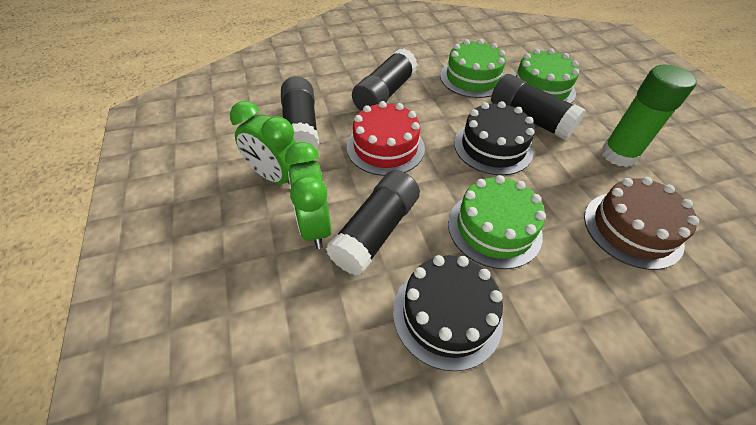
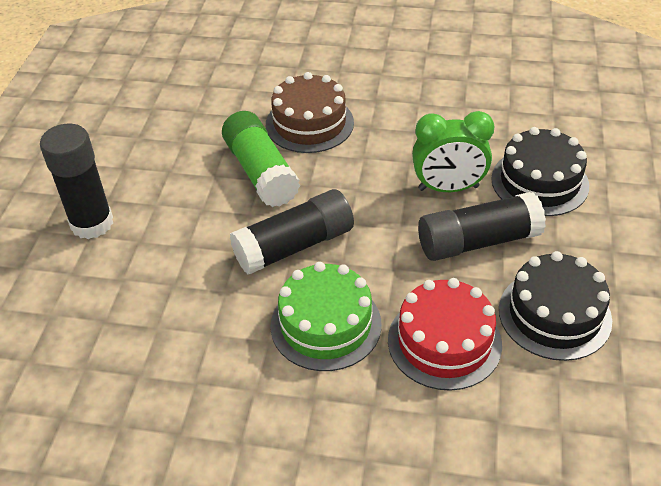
black glue stick: 4 -> 3
green cake: 3 -> 1
green clock: 2 -> 1

